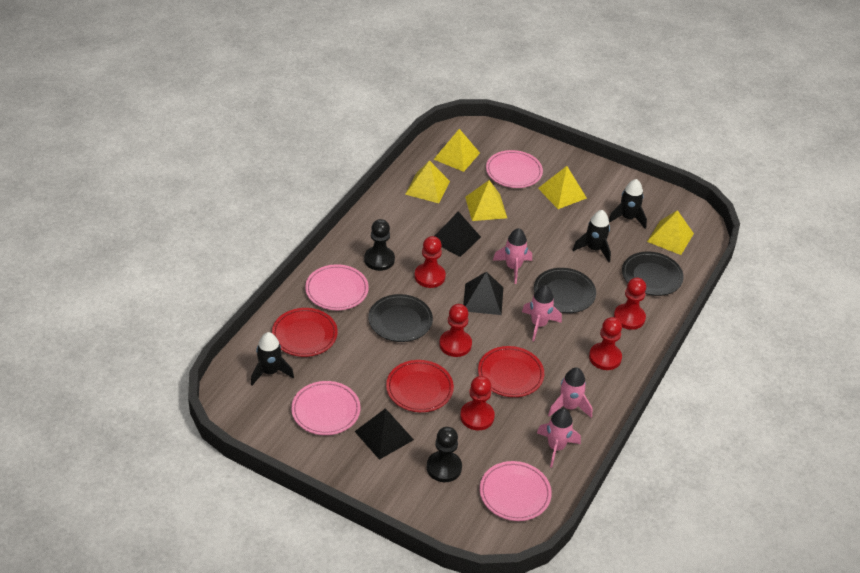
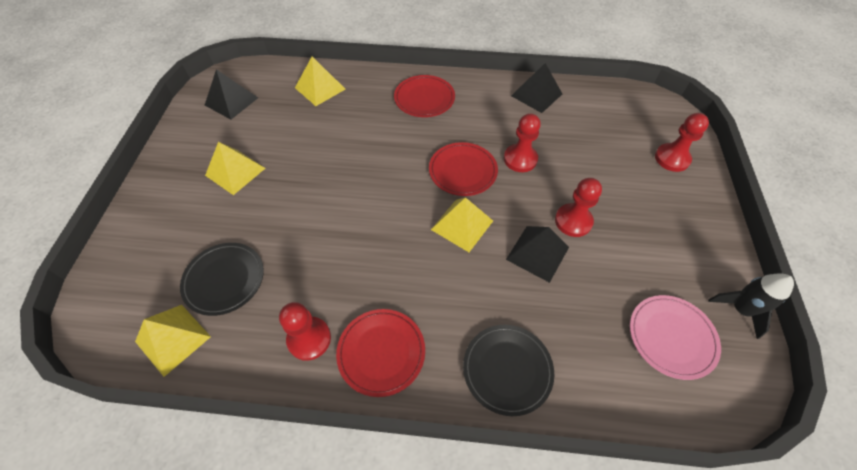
black pawn: 2 -> 0
black plate: 3 -> 2
black rocket: 3 -> 1
pink plate: 4 -> 1
pink rocket: 4 -> 0
red pawn: 5 -> 4
yellow pyramid: 5 -> 4

